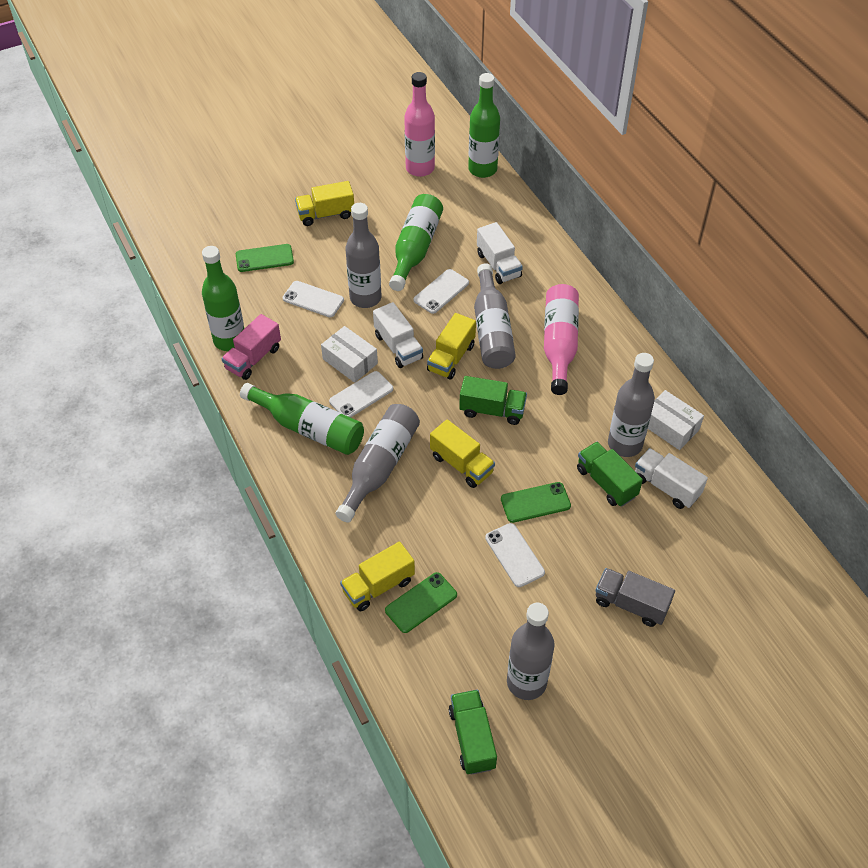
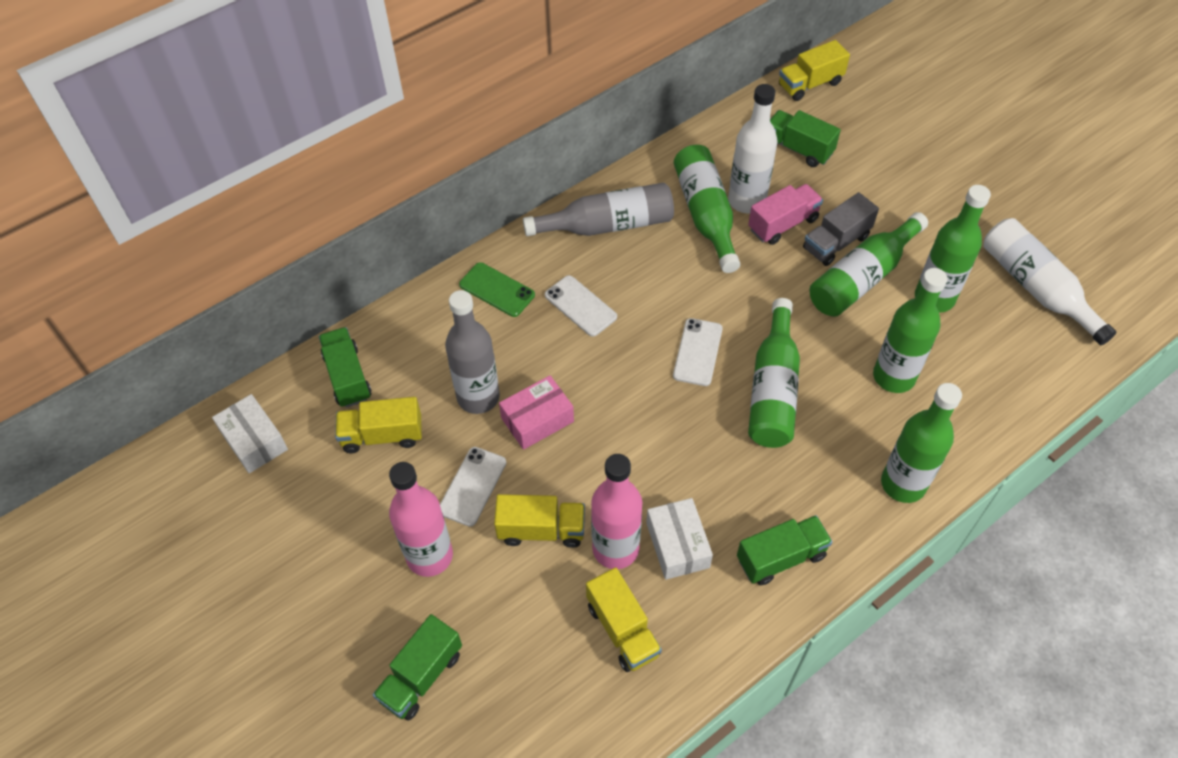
green bottle: 4 -> 6
green phone: 3 -> 1
green truck: 3 -> 4
grey bottle: 5 -> 2
pink box: 0 -> 1
white bottle: 0 -> 2
white phone: 4 -> 3
white truck: 3 -> 0

